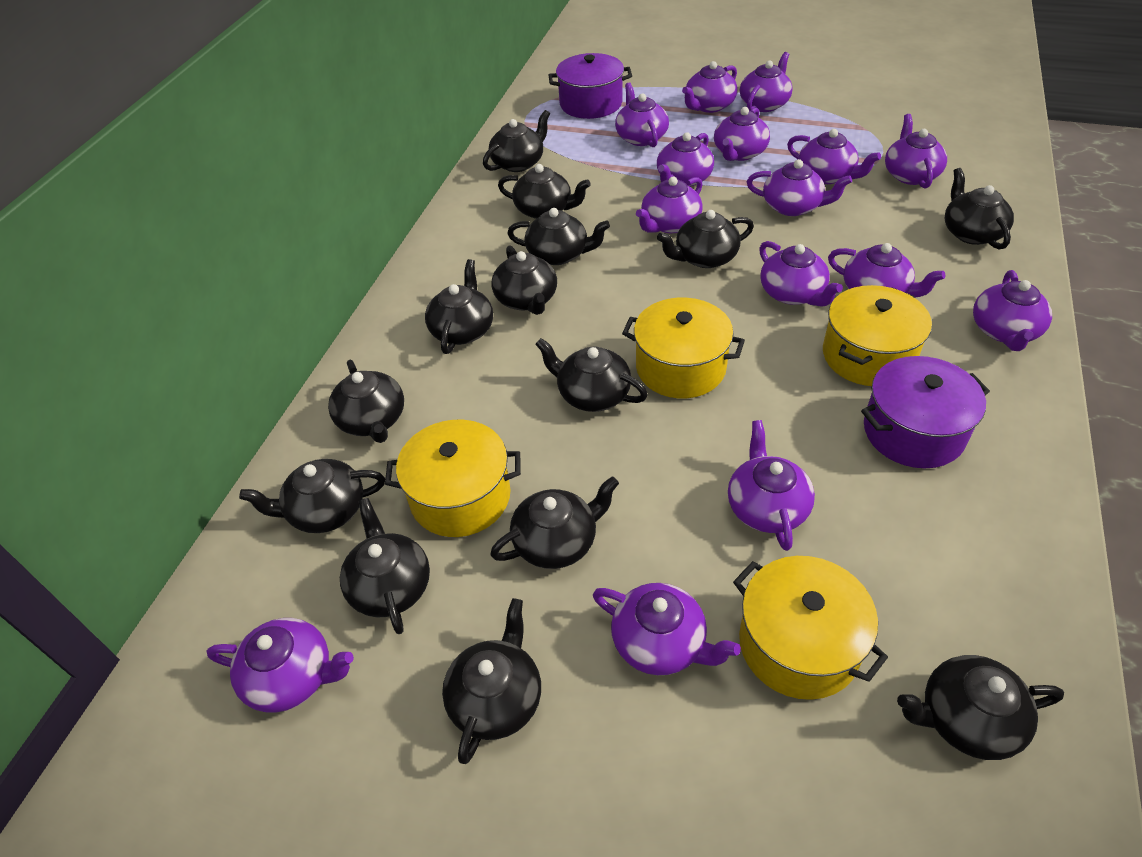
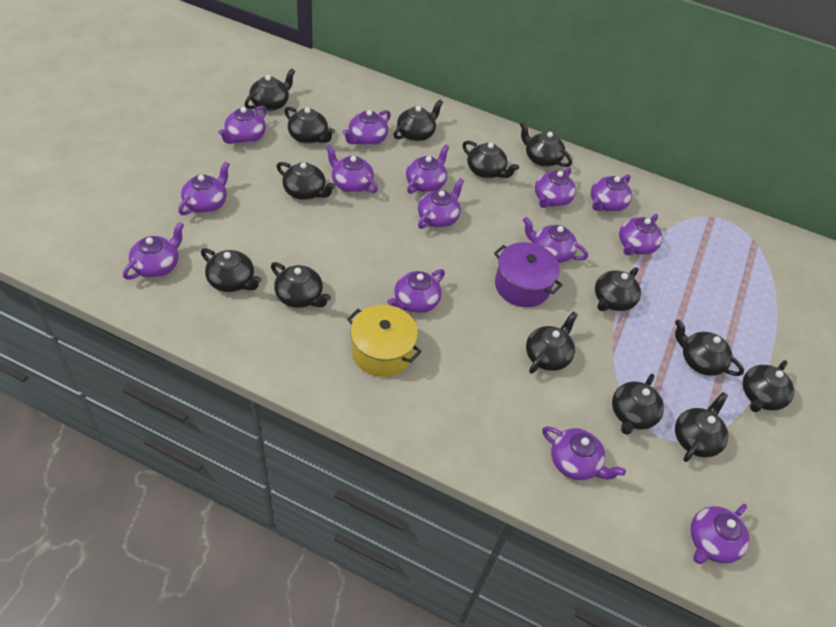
purple pot: 2 -> 1
purple teapot: 15 -> 14
yellow pot: 4 -> 1

